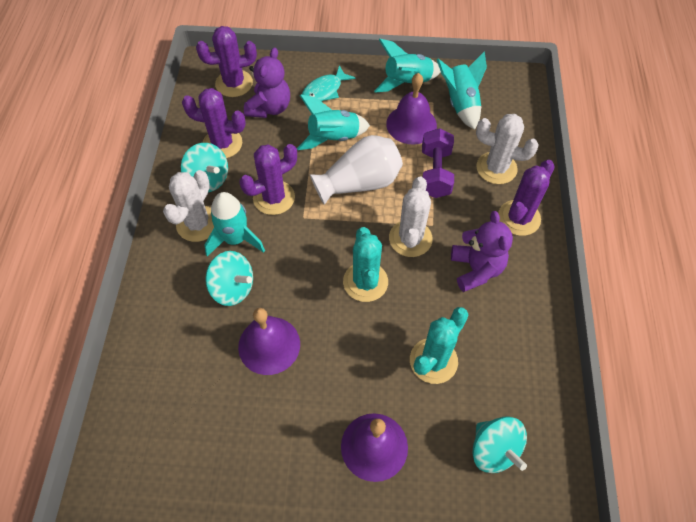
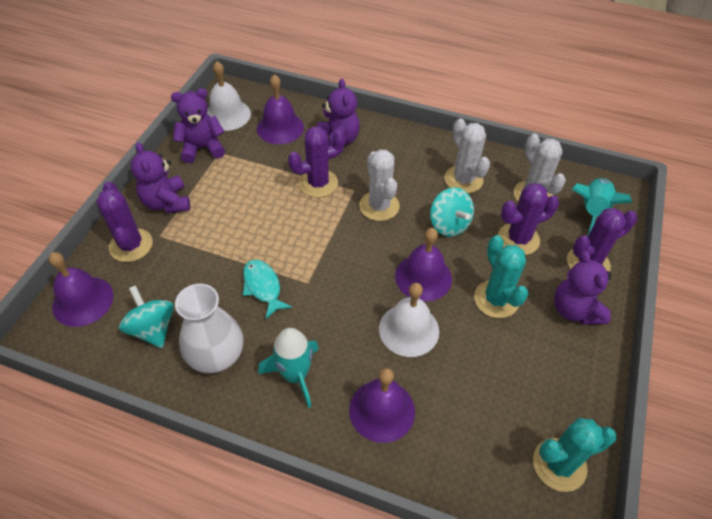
purple bell: 3 -> 4
purple dumbbell: 1 -> 0
purple teddy bear: 2 -> 4
turquoise rocket: 4 -> 2
turquoise spinning top: 3 -> 2
white bell: 0 -> 2

